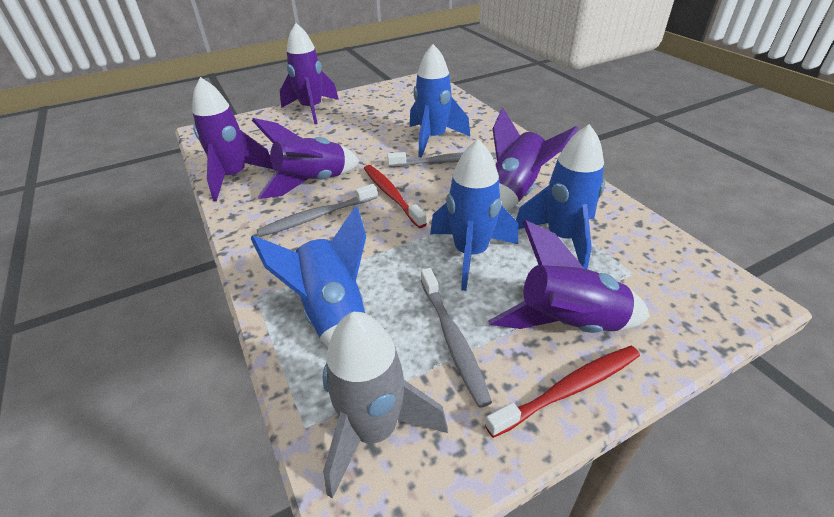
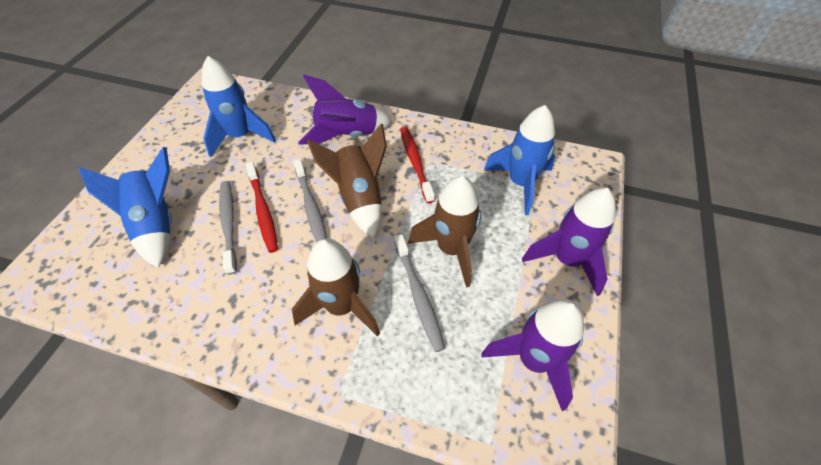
blue rocket: 4 -> 3
brown rocket: 0 -> 3
grey rocket: 1 -> 0
purple rocket: 5 -> 3

